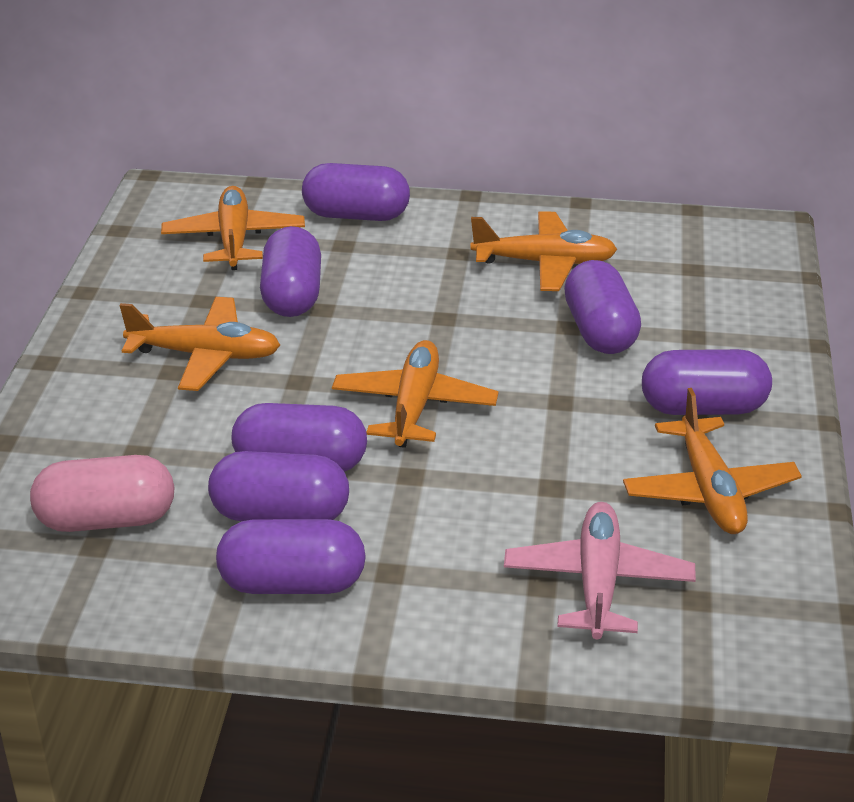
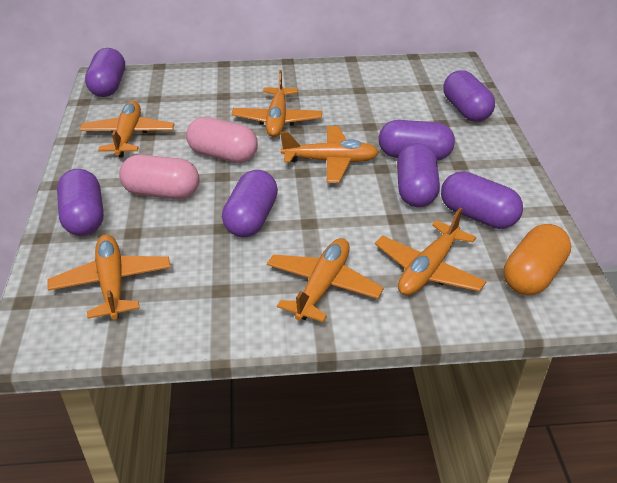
orange capsule: 0 -> 1
orange plane: 5 -> 6
pink capsule: 1 -> 2
pink plane: 1 -> 0

